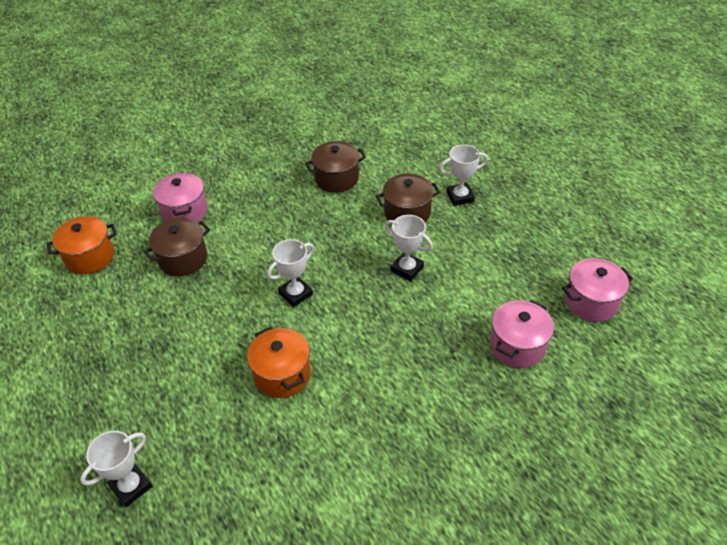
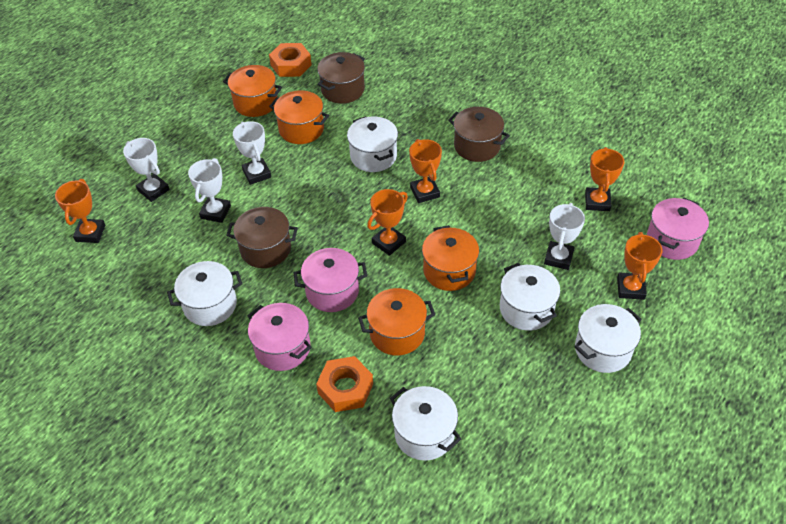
orange nut: 0 -> 2
orange pot: 2 -> 4
orange trophy: 0 -> 5
white pot: 0 -> 5

